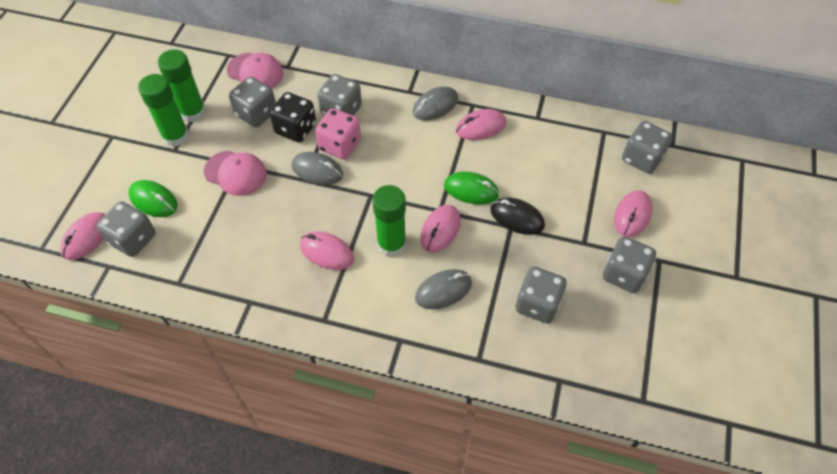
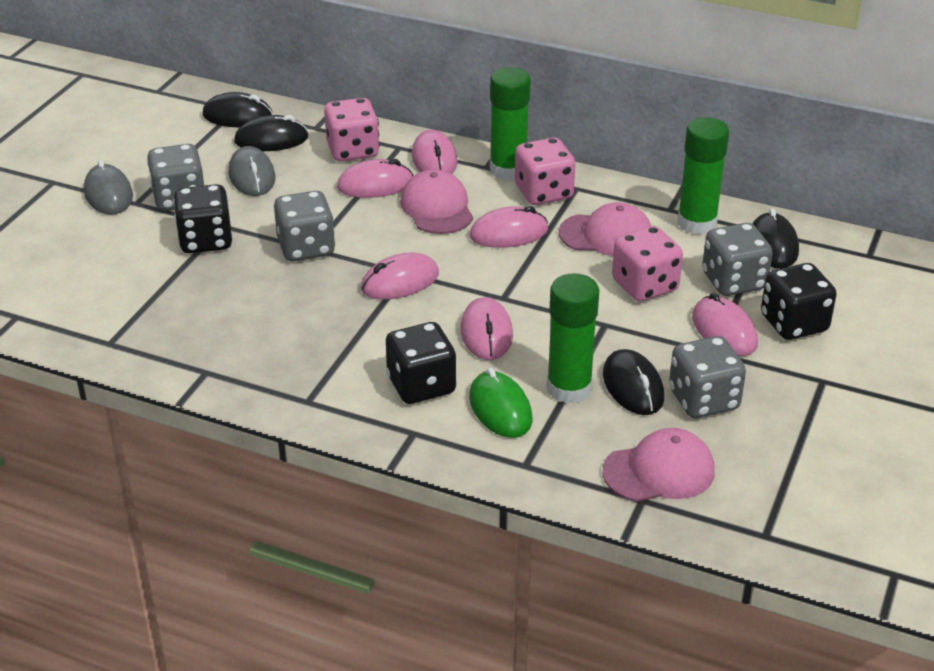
black dice: 1 -> 3
black mouse: 1 -> 4
green mouse: 2 -> 1
grey dice: 6 -> 4
grey mouse: 3 -> 2
pink cap: 2 -> 3
pink dice: 1 -> 3
pink mouse: 5 -> 6

